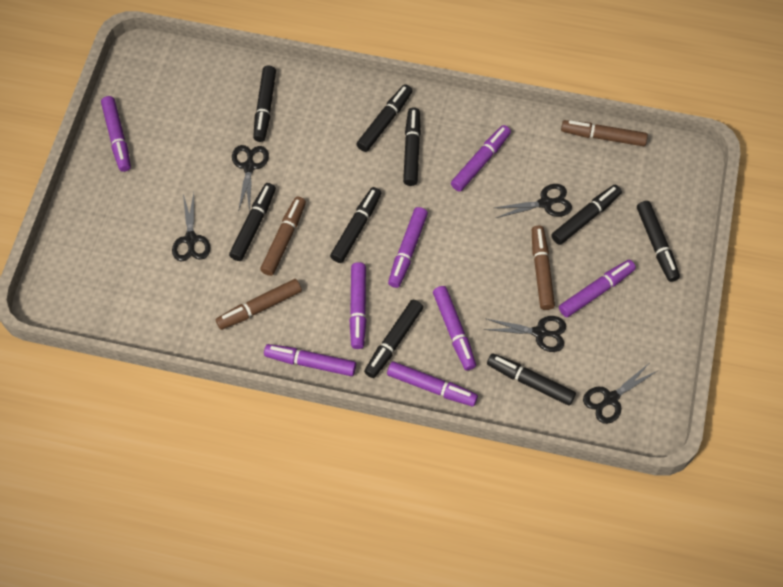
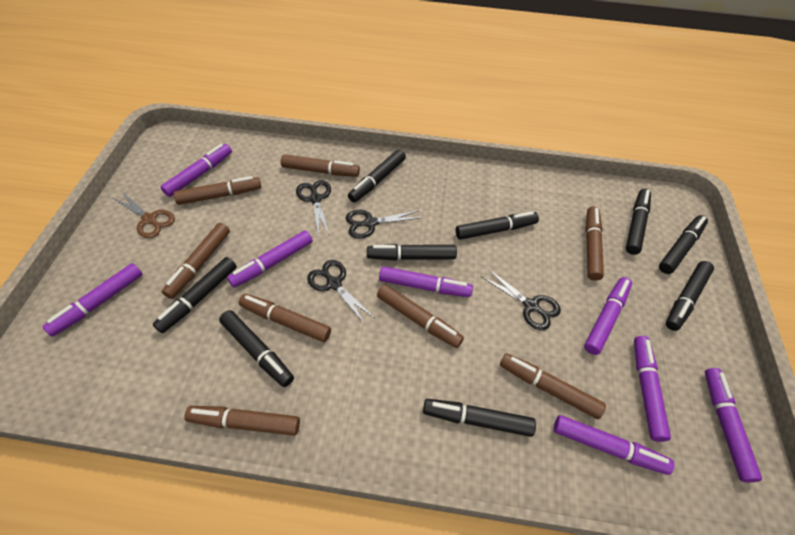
black scissors: 5 -> 4
brown marker: 4 -> 8
brown scissors: 0 -> 1

